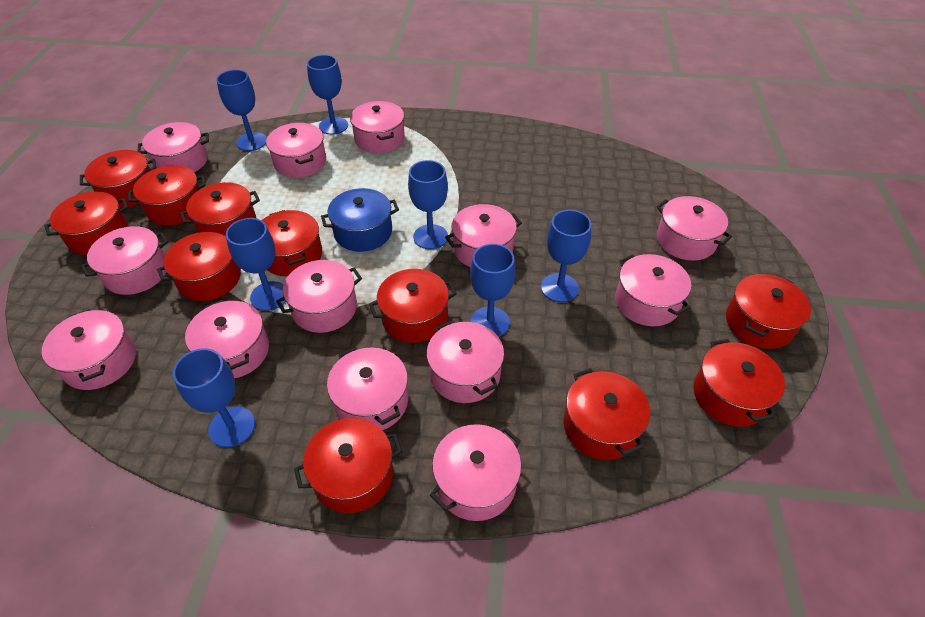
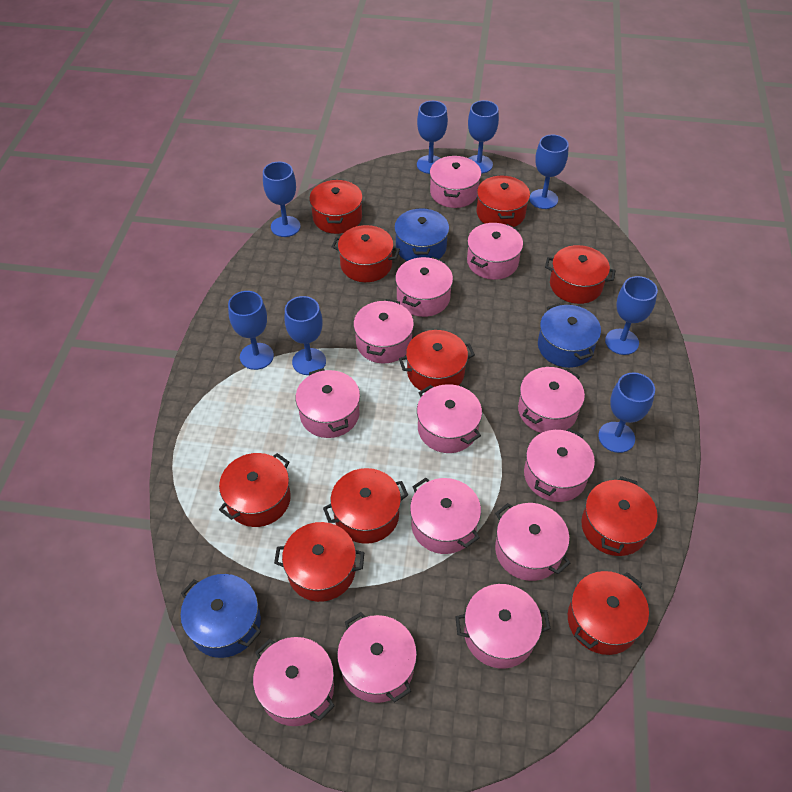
blue goblet: 7 -> 8
blue pot: 1 -> 3
red pot: 11 -> 10

